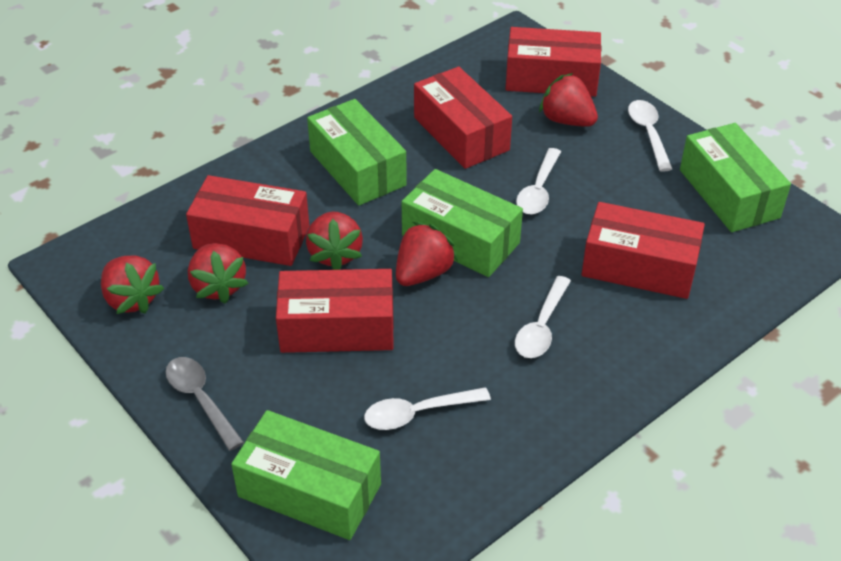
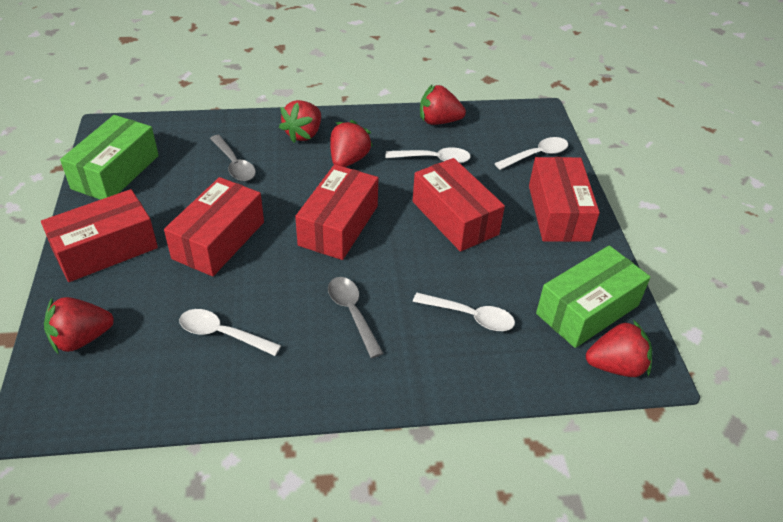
green box: 4 -> 2
grey spoon: 1 -> 2

